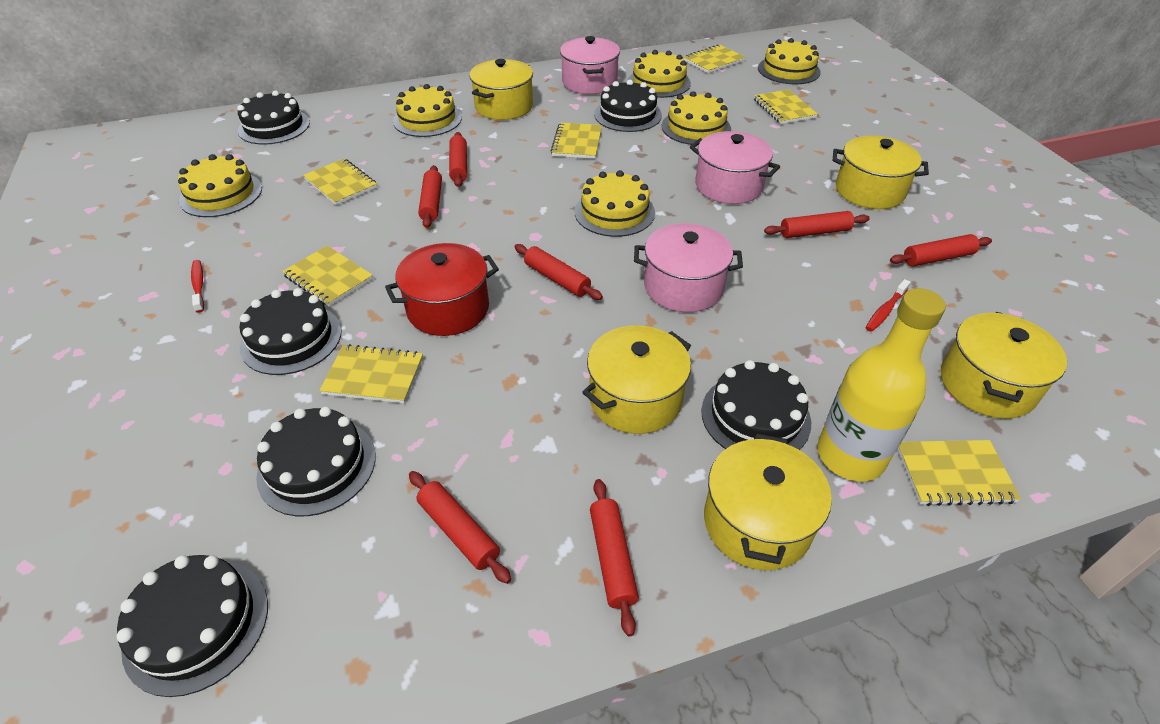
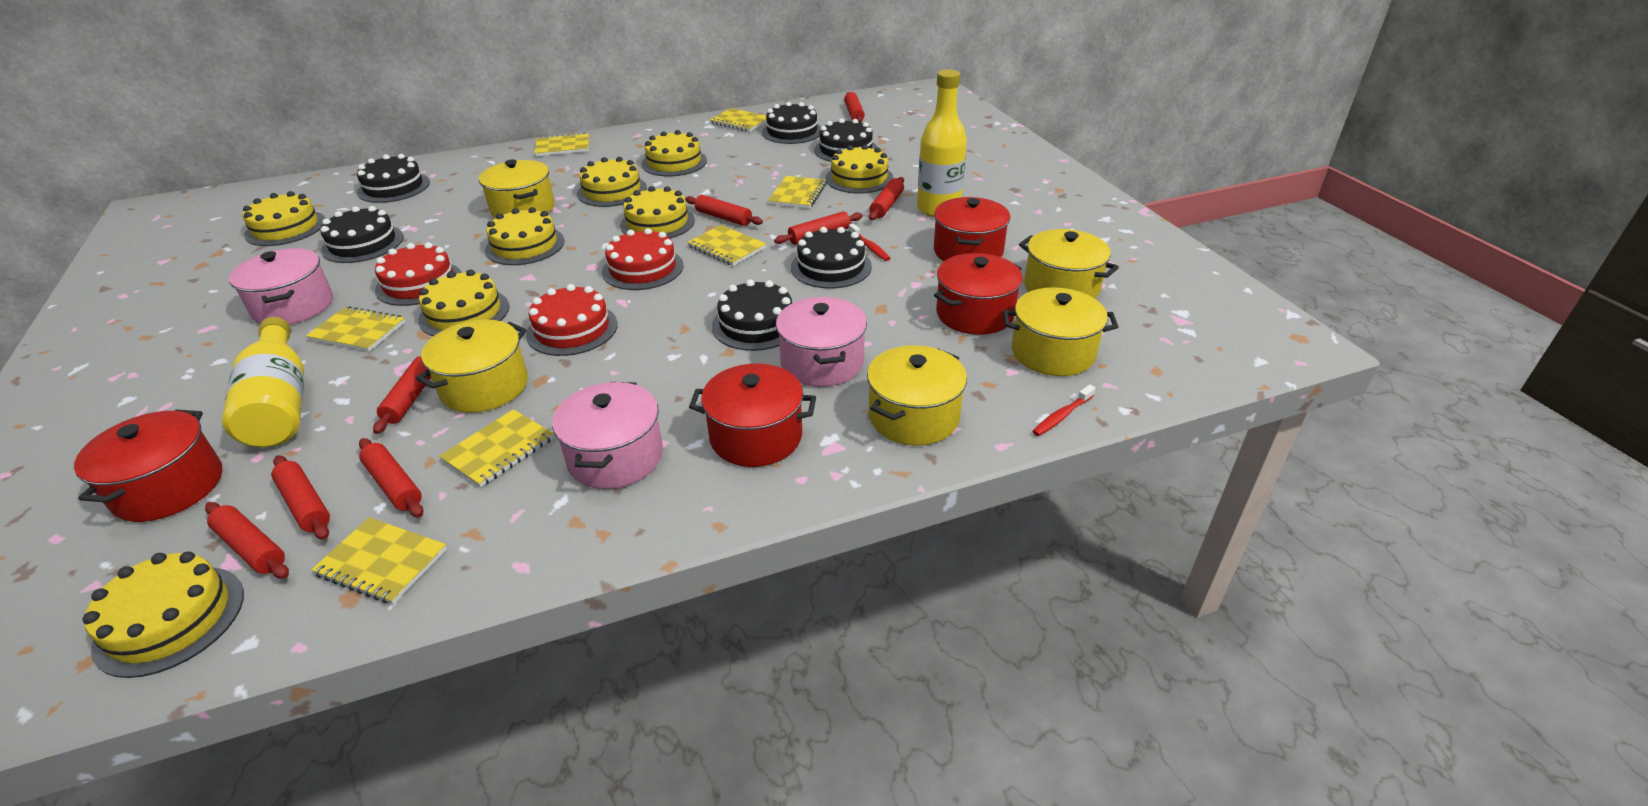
red cake: 0 -> 3
red pot: 1 -> 4
red rolling pin: 7 -> 8
yellow bottle: 1 -> 2
yellow cake: 6 -> 8

